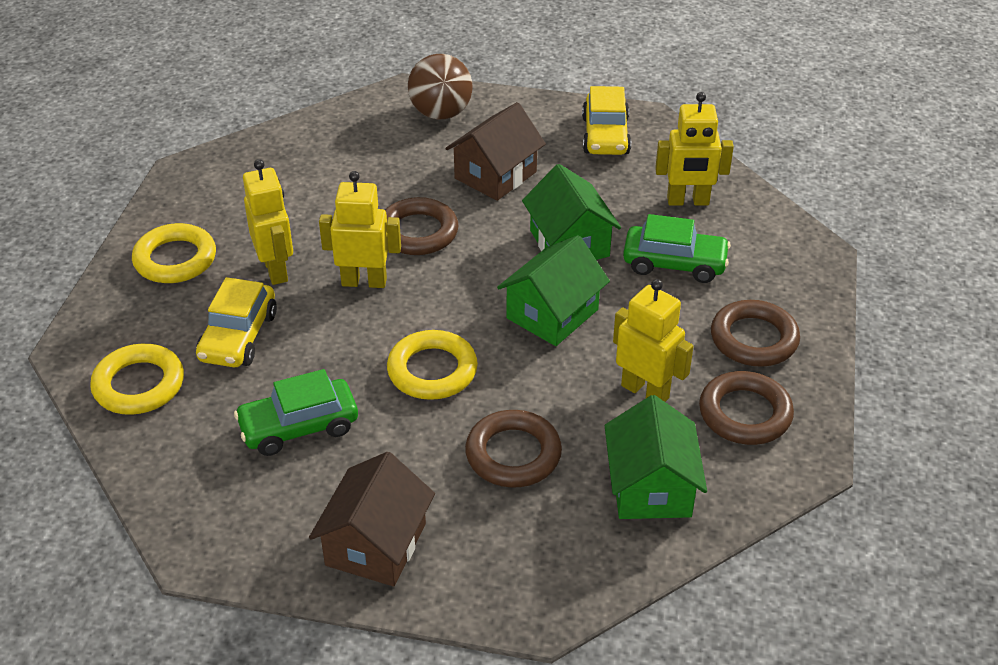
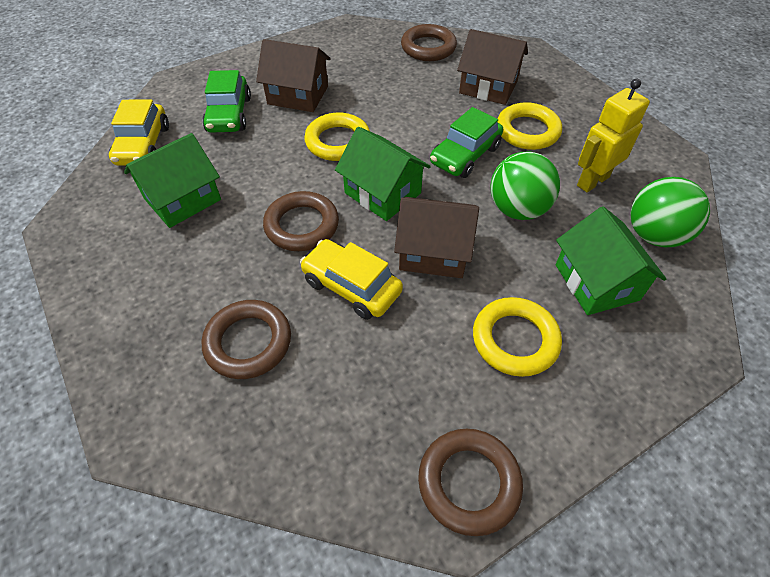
brown ball: 1 -> 0
brown house: 2 -> 3
green ball: 0 -> 2
yellow robot: 4 -> 1

